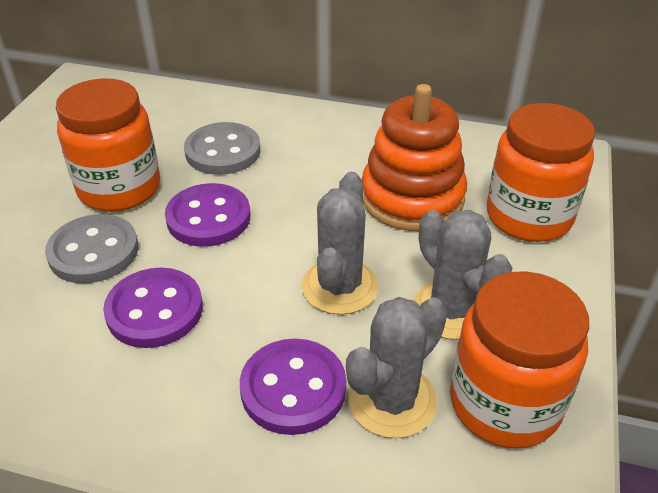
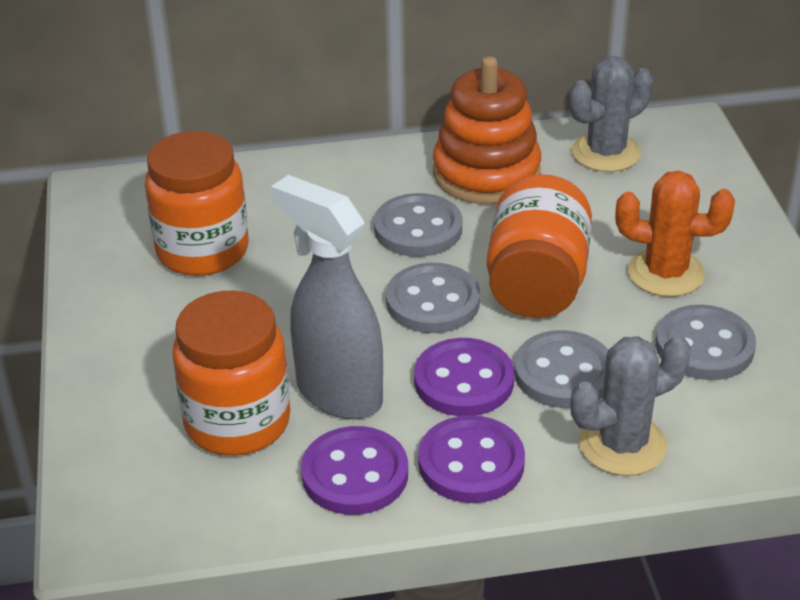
grey button: 2 -> 4
grey cactus: 3 -> 2
grey spray bottle: 0 -> 1
orange cactus: 0 -> 1

